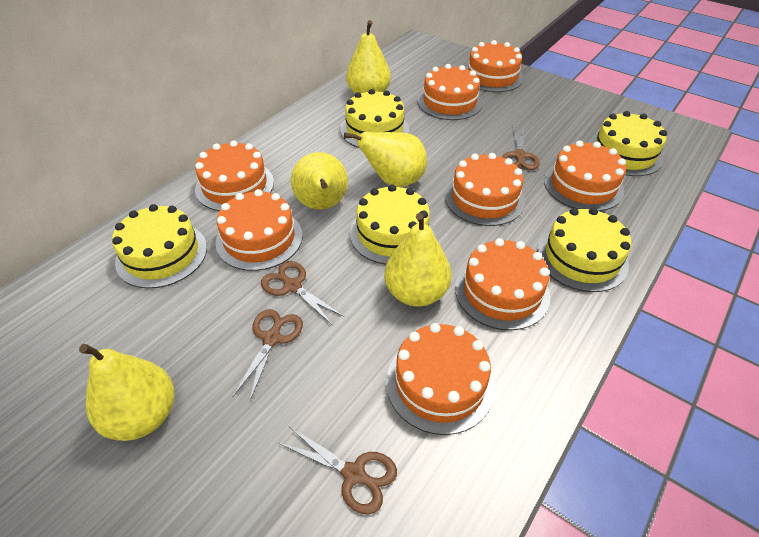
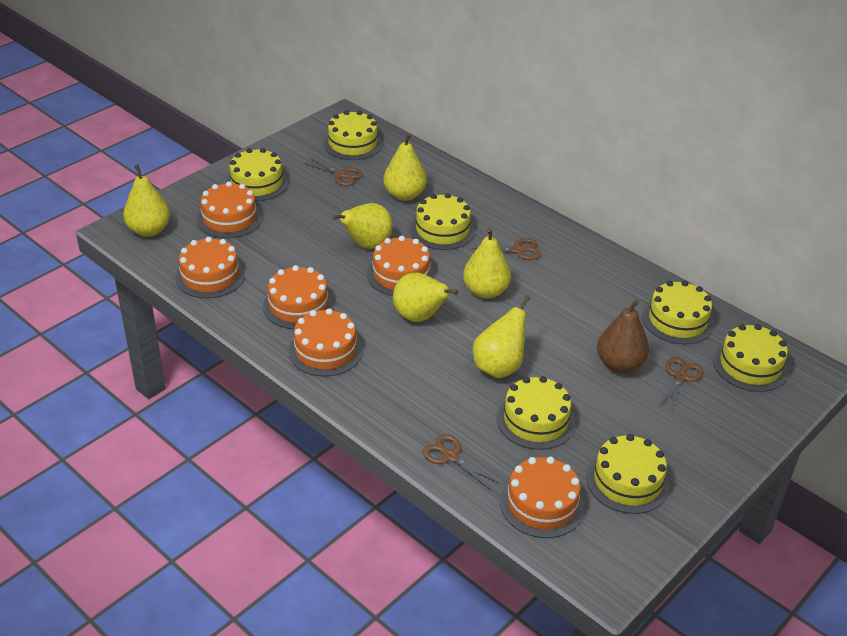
brown pear: 0 -> 1
orange cake: 8 -> 6
yellow cake: 5 -> 7
yellow pear: 5 -> 6

